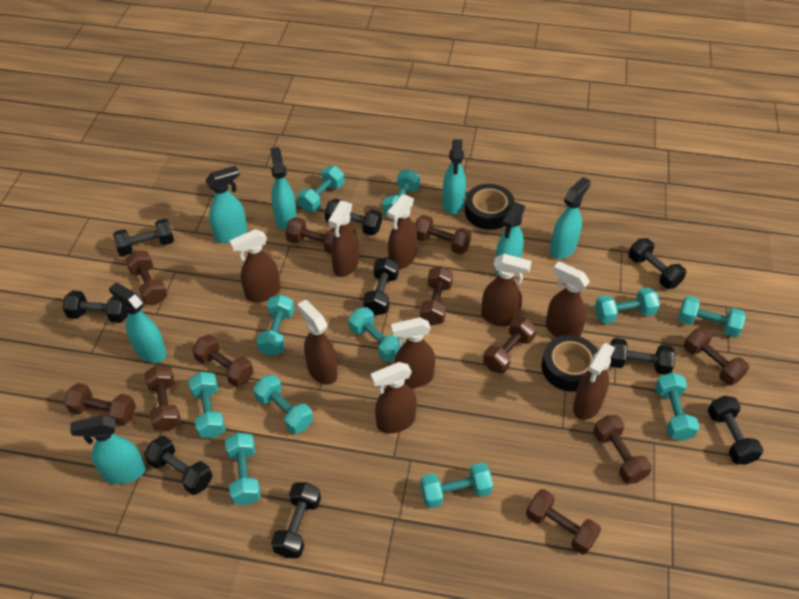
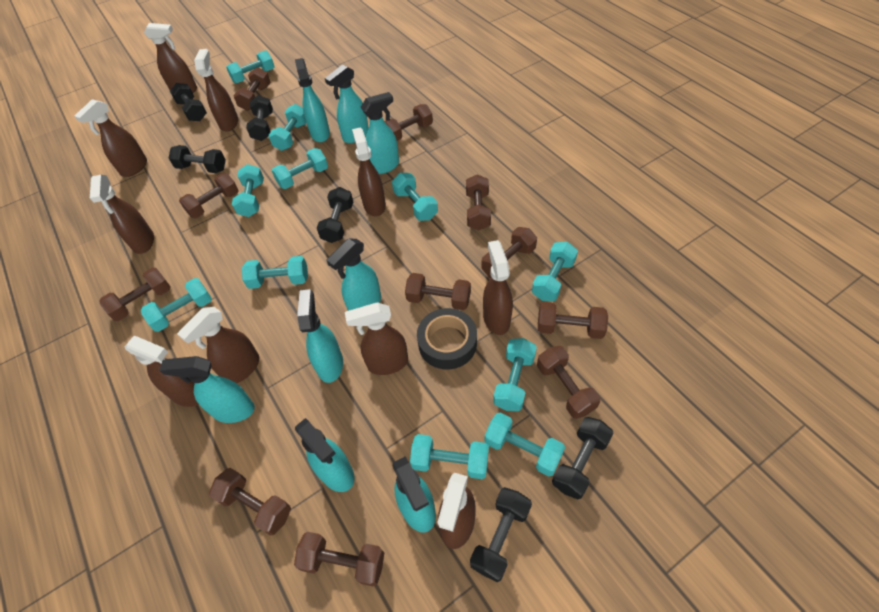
black dumbbell: 9 -> 6
black tape: 2 -> 1
brown spray bottle: 9 -> 10
turquoise spray bottle: 7 -> 8

